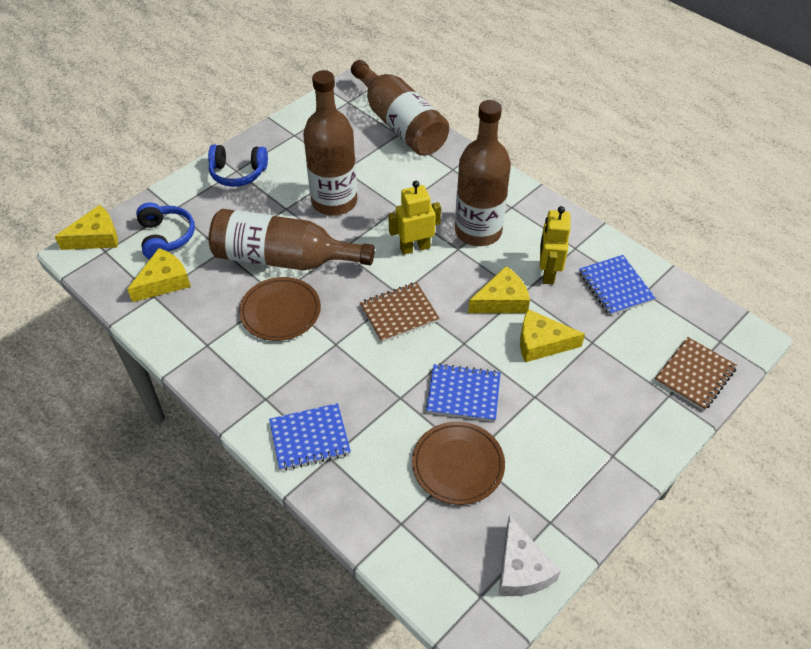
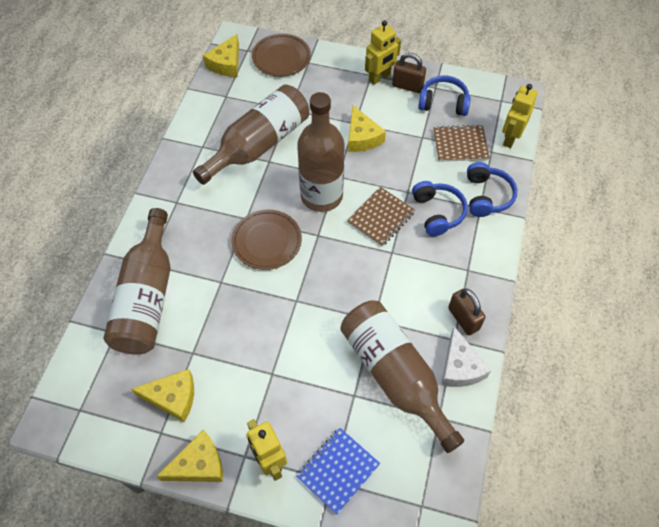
blue headphones: 2 -> 3
blue notebook: 3 -> 1
brown padlock: 0 -> 2
yellow robot: 2 -> 3

